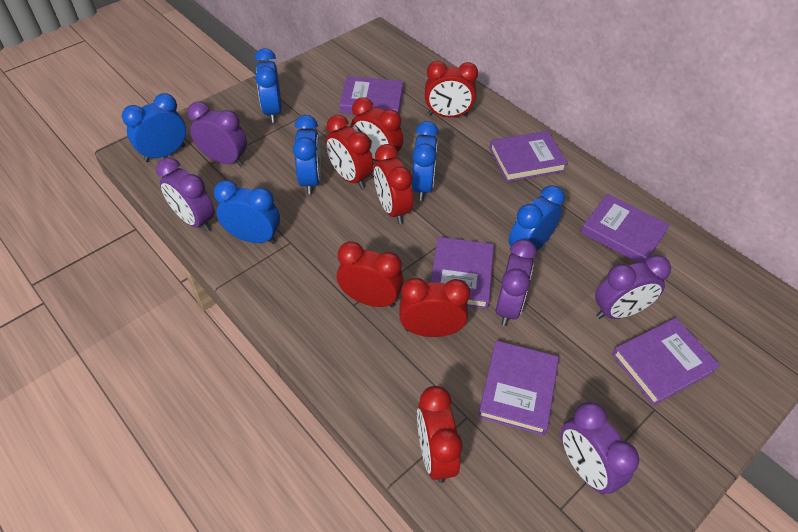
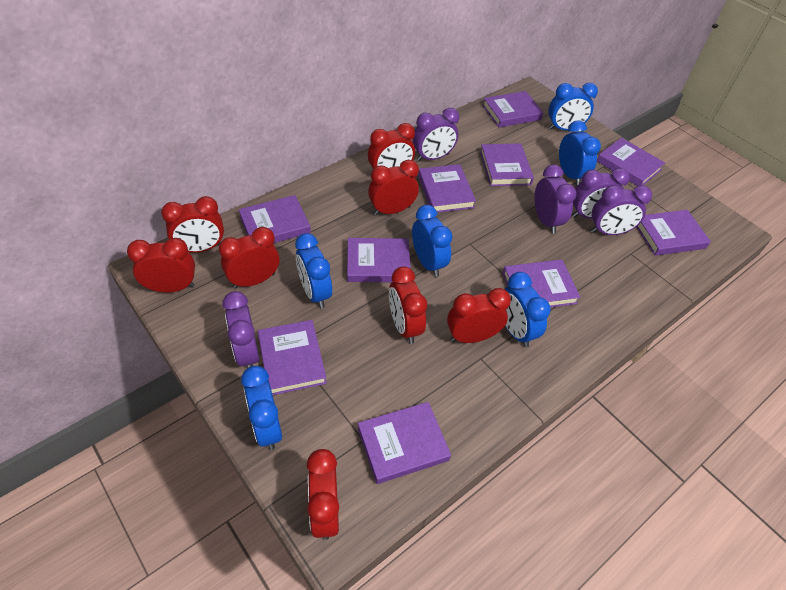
purple book: 6 -> 10
red clock: 7 -> 8

